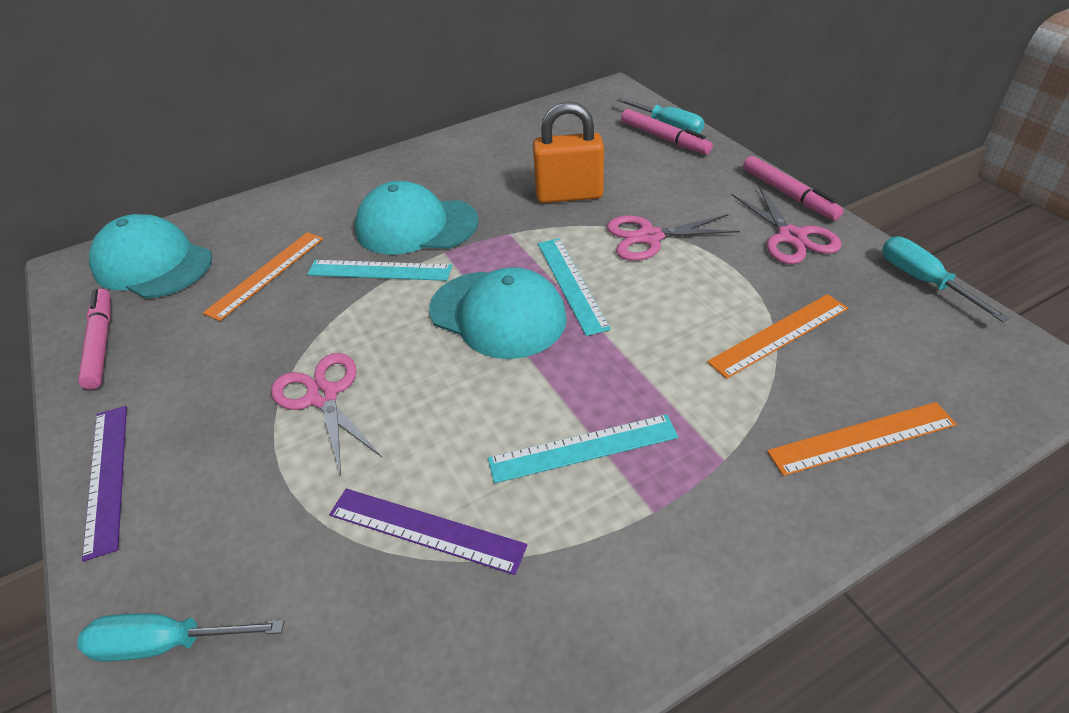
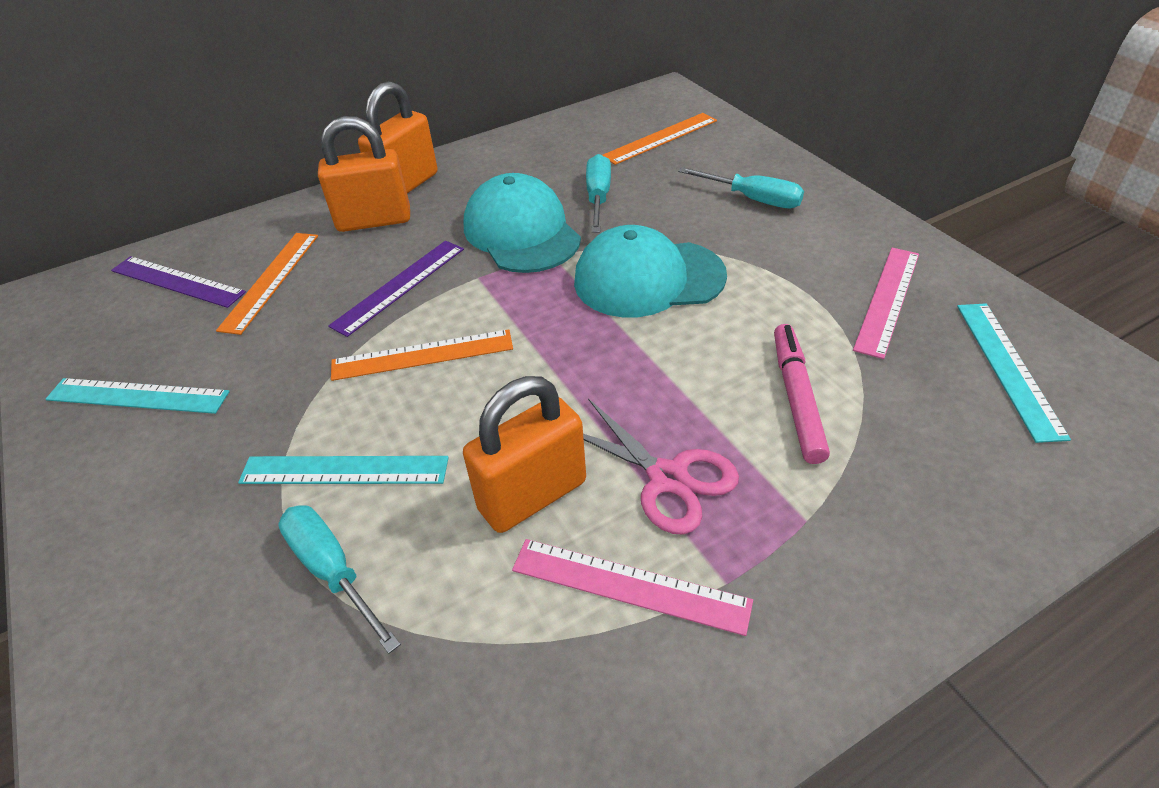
orange padlock: 1 -> 3
pink marker: 3 -> 1
pink ruler: 0 -> 2
pink scissors: 3 -> 1
turquoise cap: 3 -> 2

